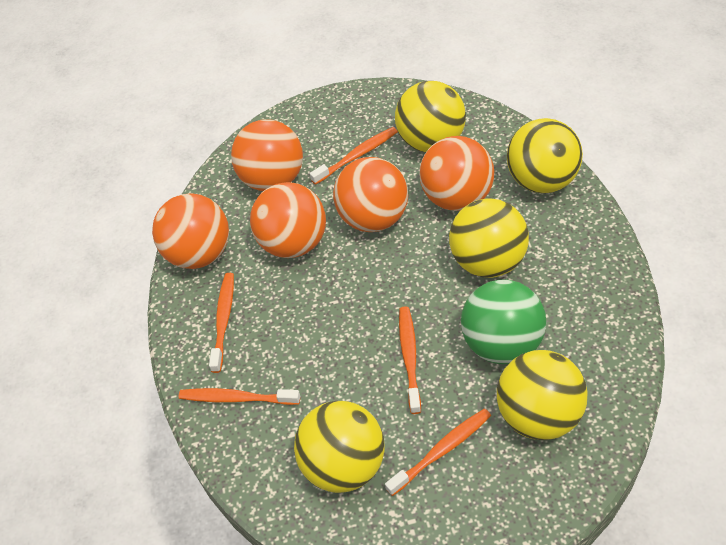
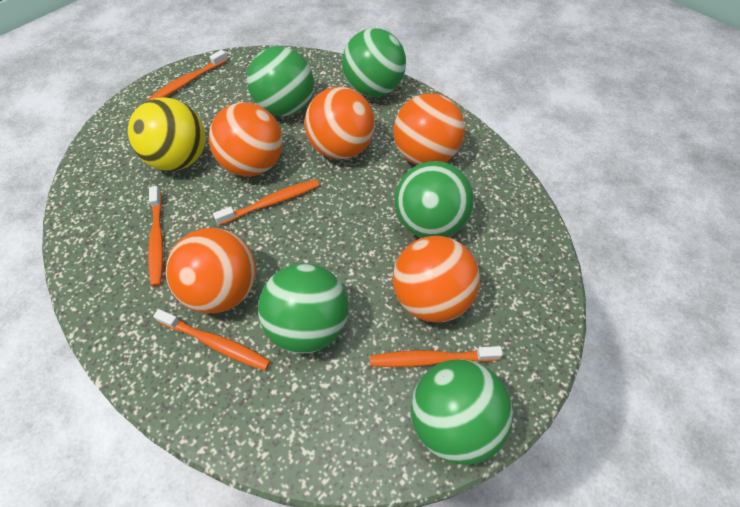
green ball: 1 -> 5
yellow ball: 5 -> 1

